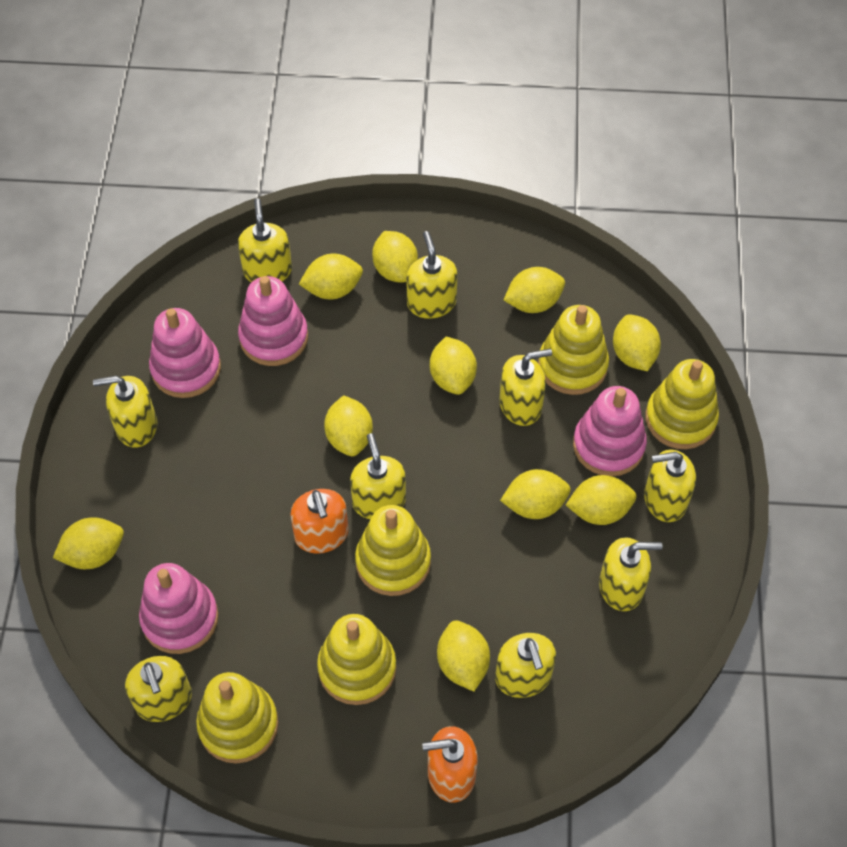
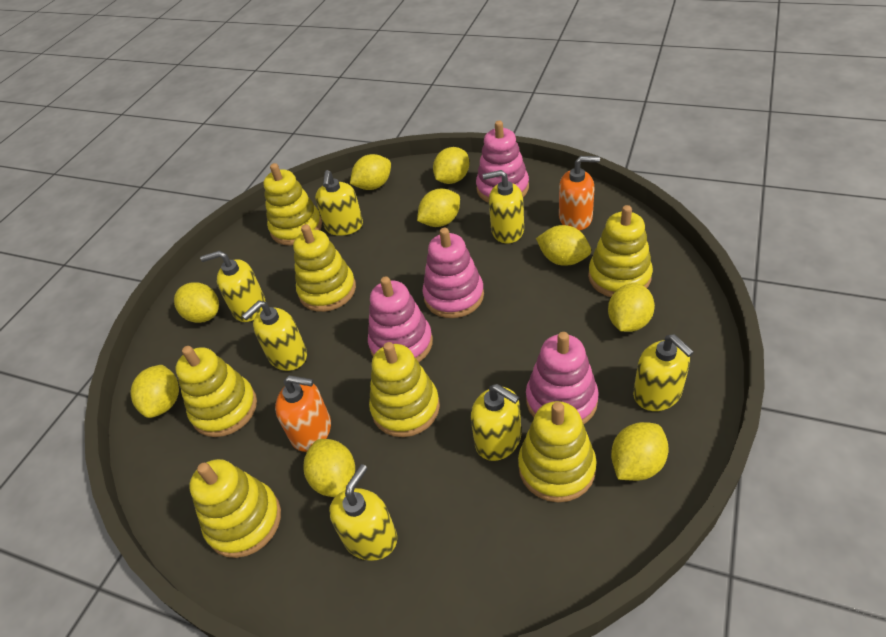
yellow lemon: 10 -> 9
yellow soap dispenser: 9 -> 7
yellow stacking toy: 5 -> 7

